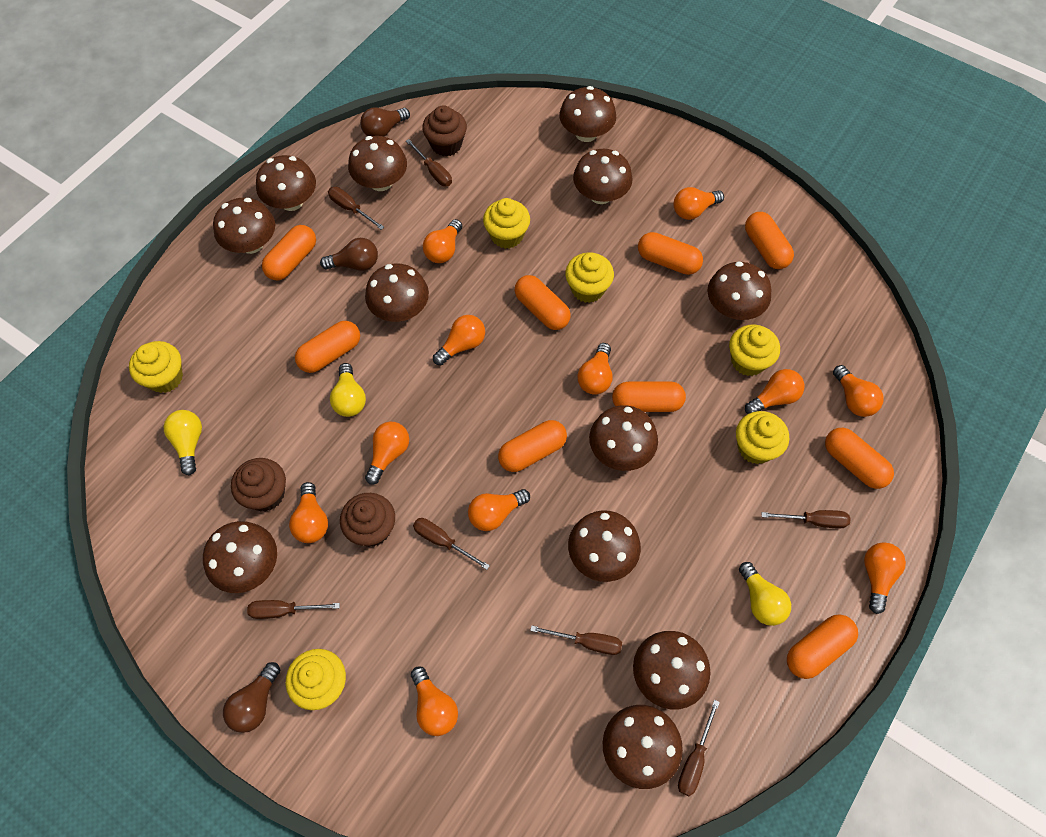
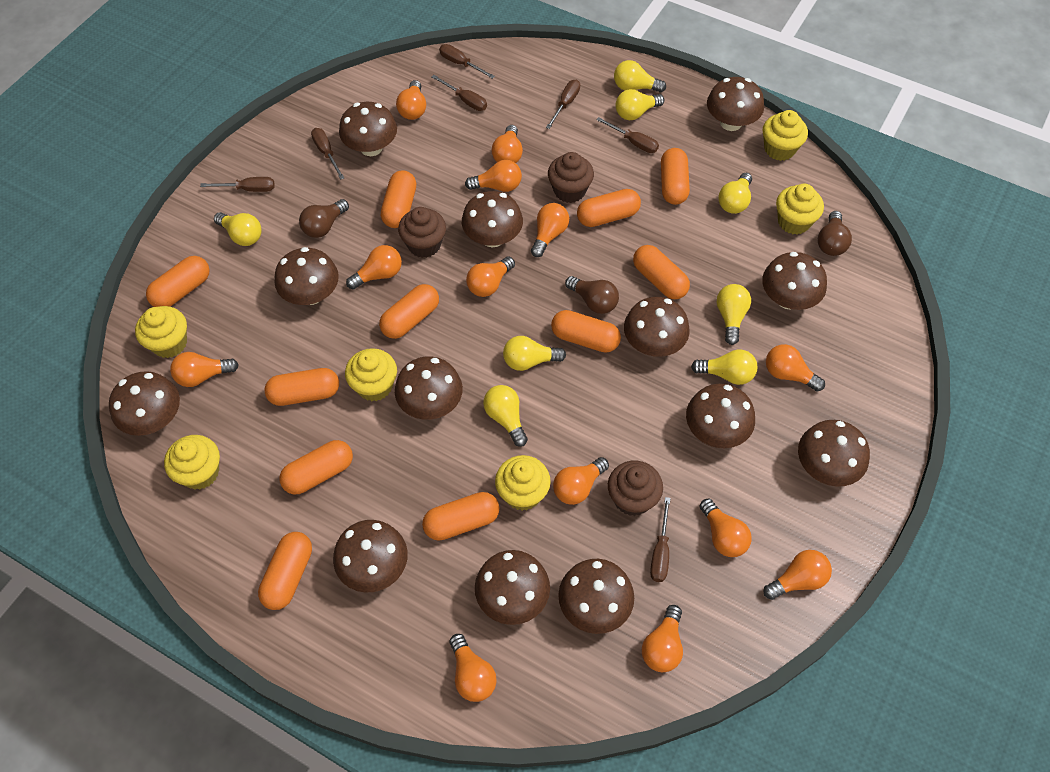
brown mushroom: 12 -> 13
orange capsule: 9 -> 11
orange light bulb: 11 -> 13
yellow light bulb: 3 -> 8

